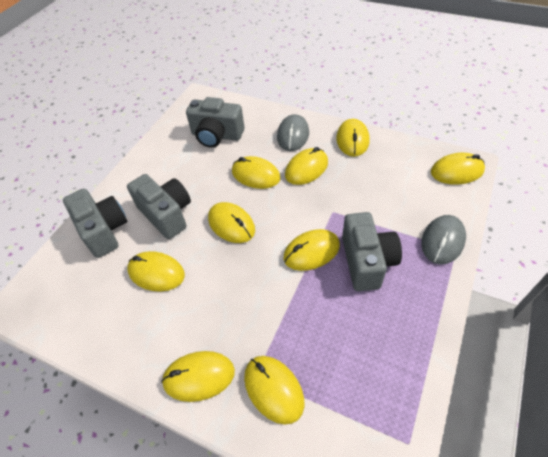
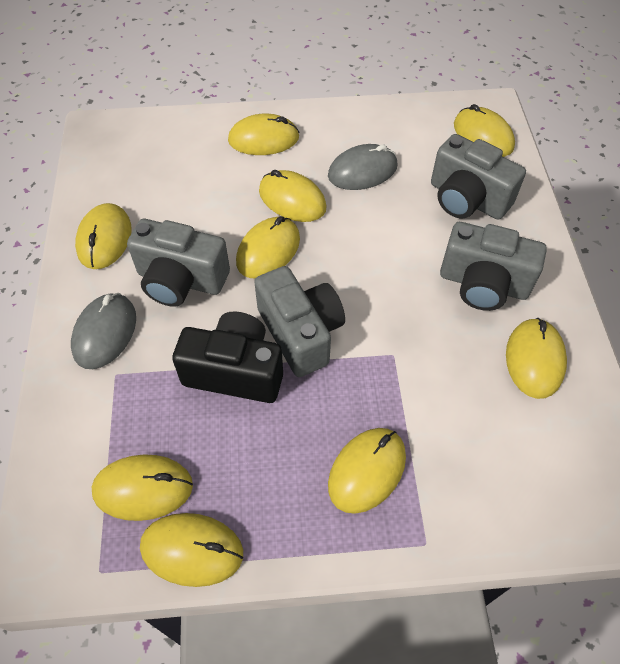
black camera: 0 -> 1

